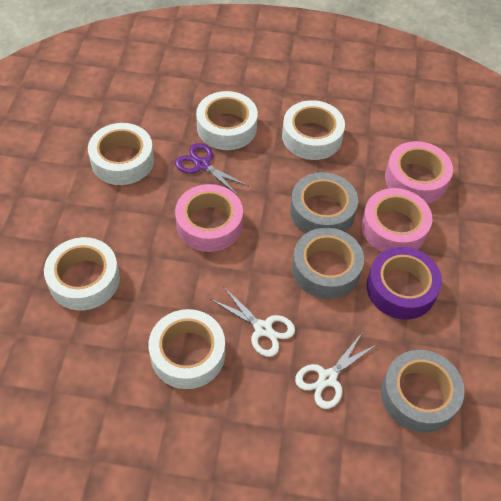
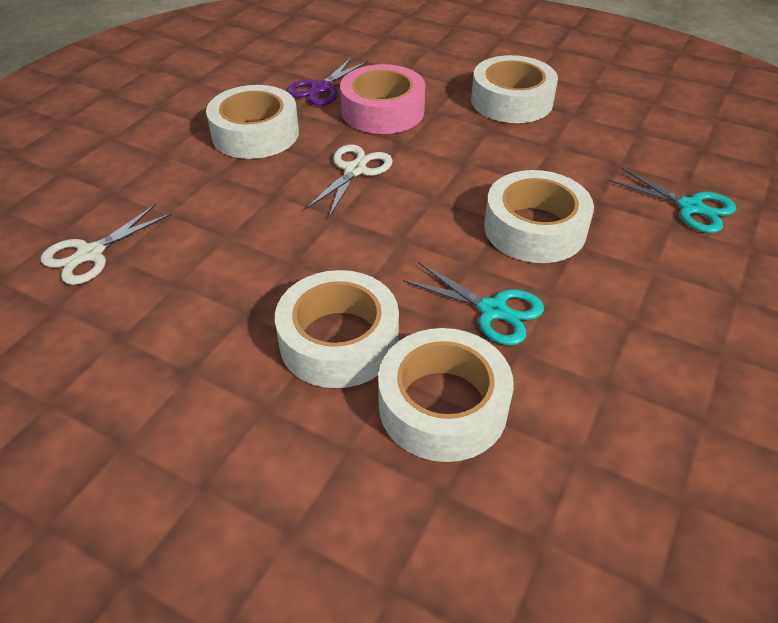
grey tape: 3 -> 0
pink tape: 3 -> 1
purple tape: 1 -> 0
turquoise scissors: 0 -> 2

